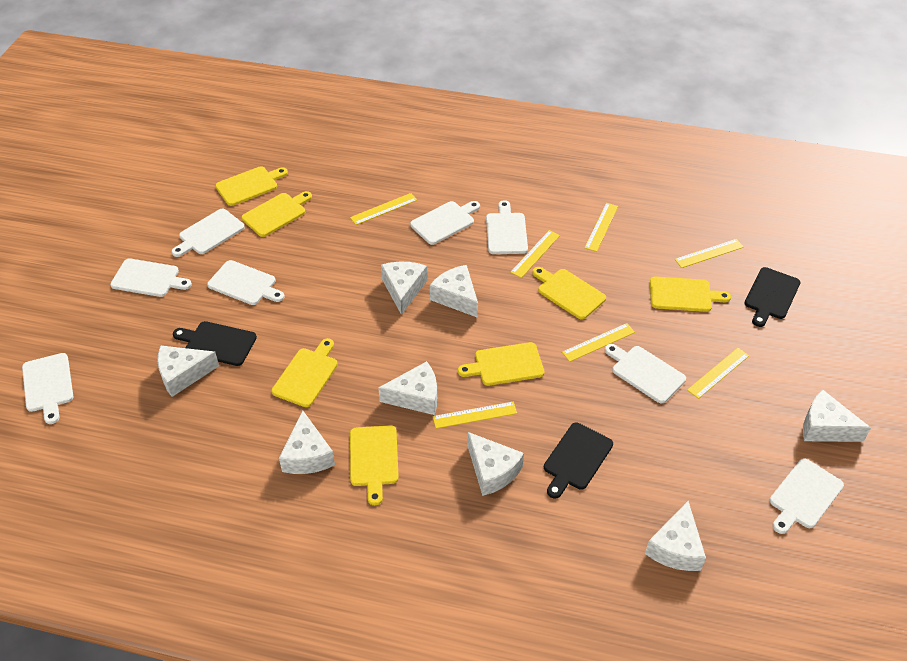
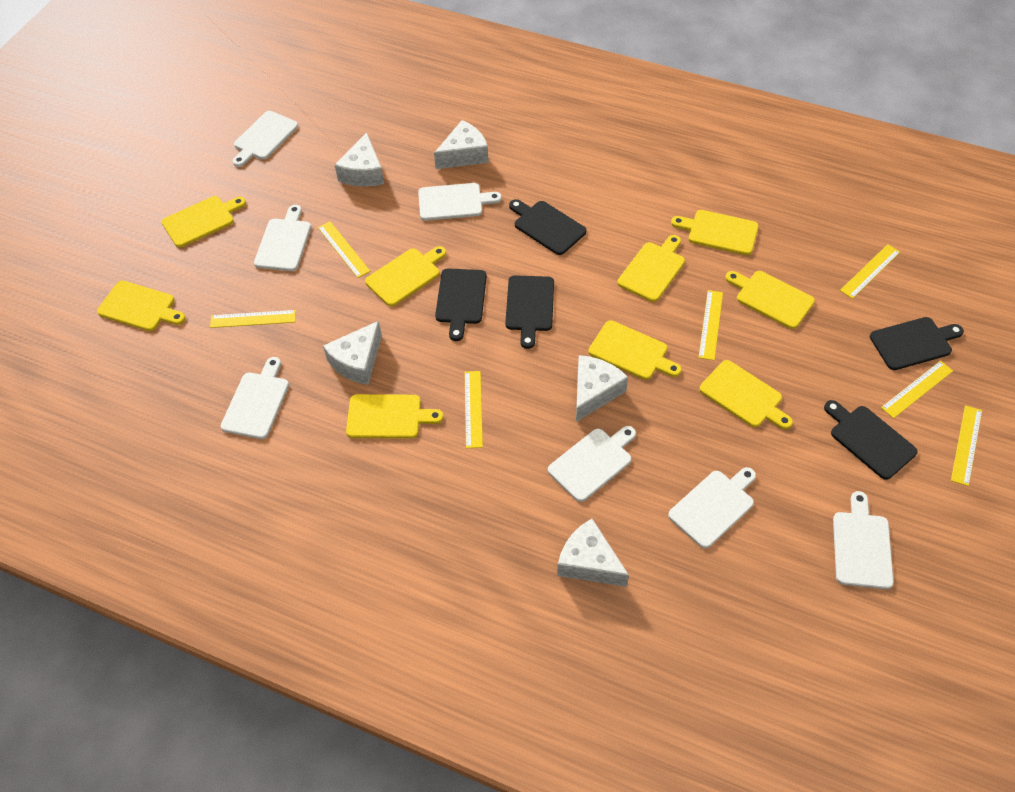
black cutting board: 3 -> 5
white cheese: 8 -> 5
white cutting board: 8 -> 7
yellow cutting board: 7 -> 9

